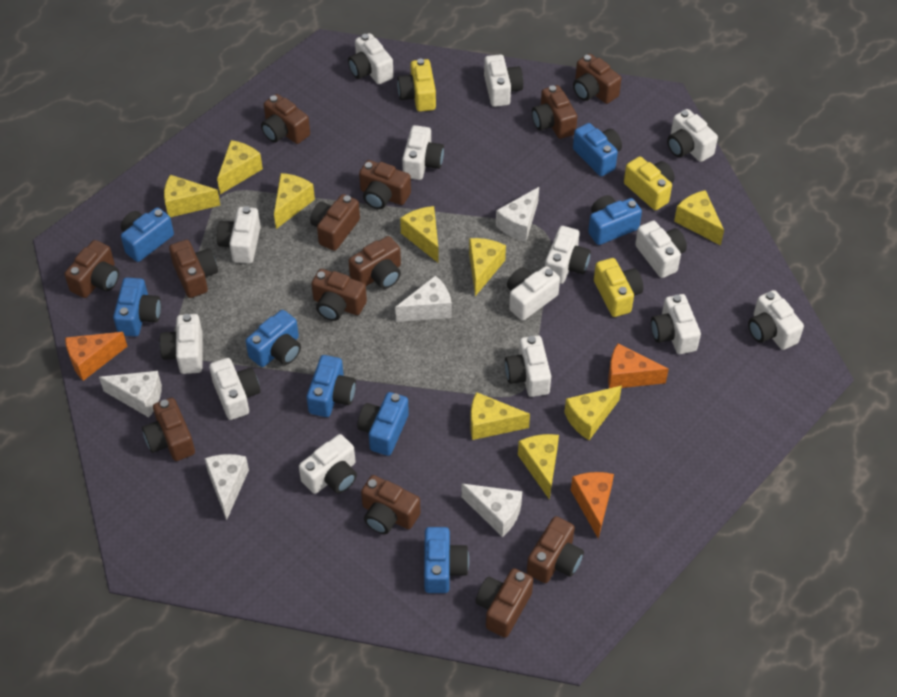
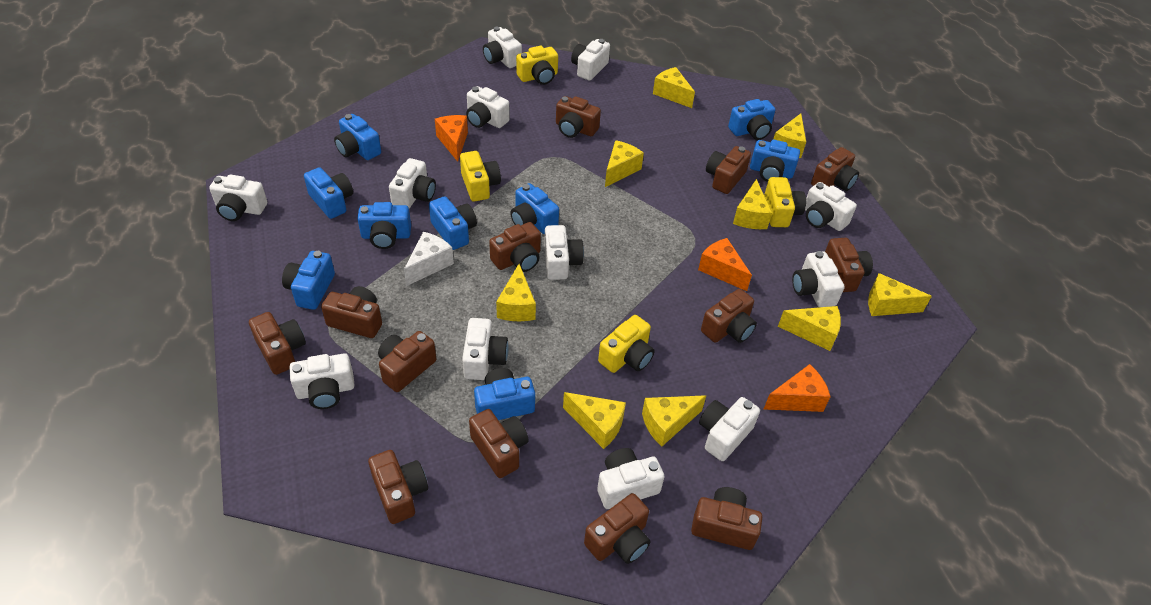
blue camera: 8 -> 9
white camera: 14 -> 12
white cheese: 5 -> 1
yellow camera: 3 -> 4

